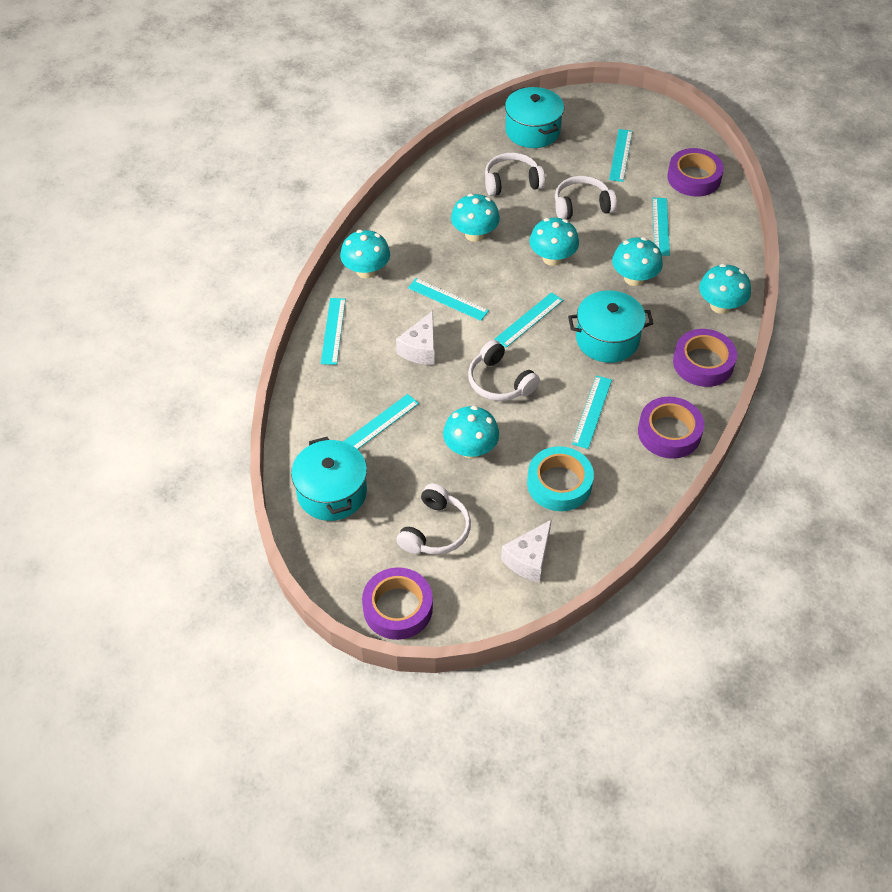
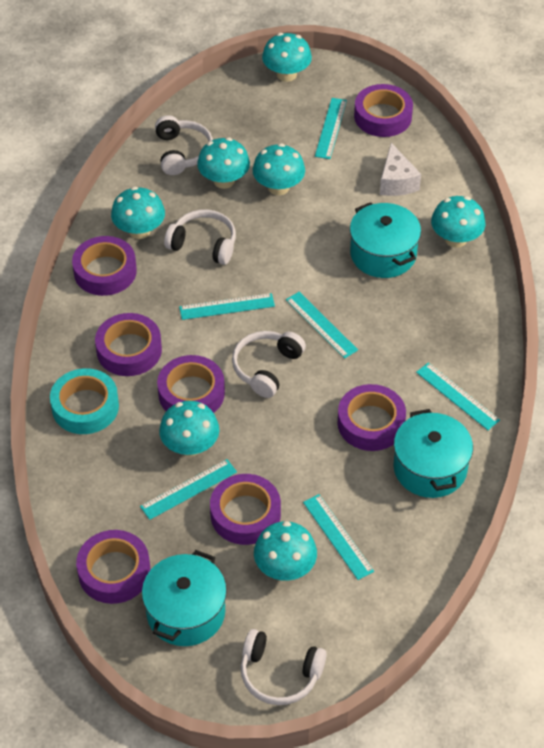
purple tape: 4 -> 7
turquoise mushroom: 6 -> 7
turquoise ruler: 7 -> 6
white cheese: 2 -> 1

